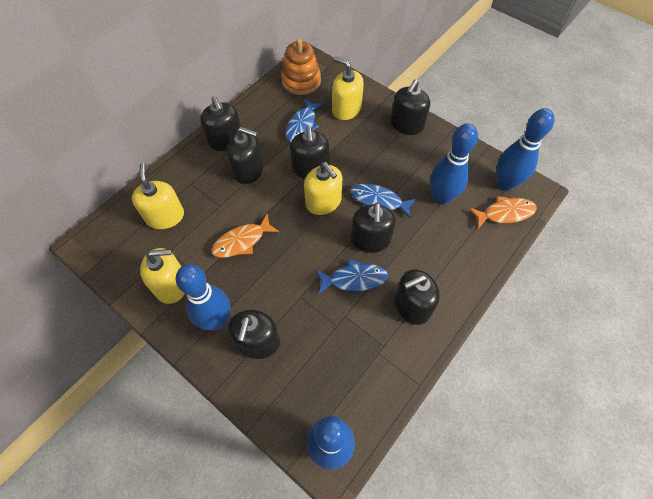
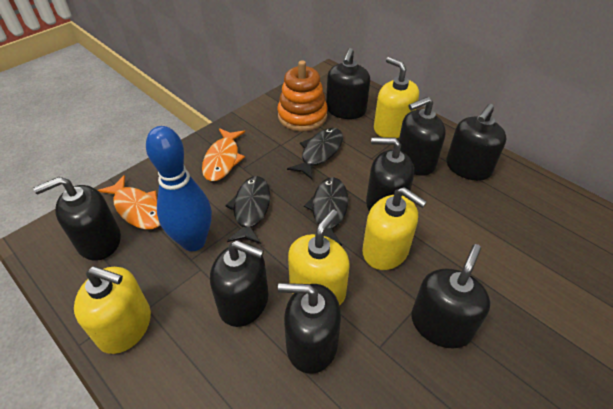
black fish: 0 -> 3
black soap dispenser: 7 -> 8
blue bowling pin: 4 -> 1
blue fish: 3 -> 0

